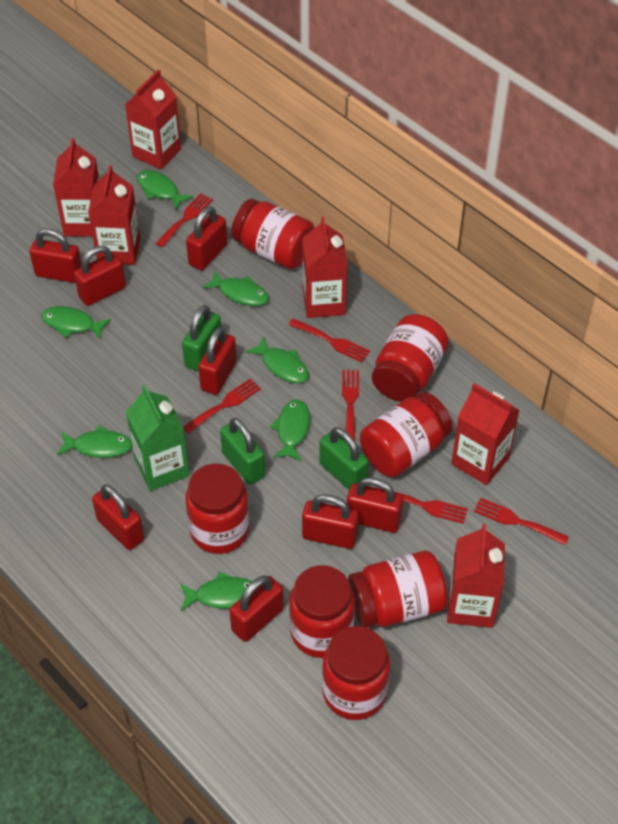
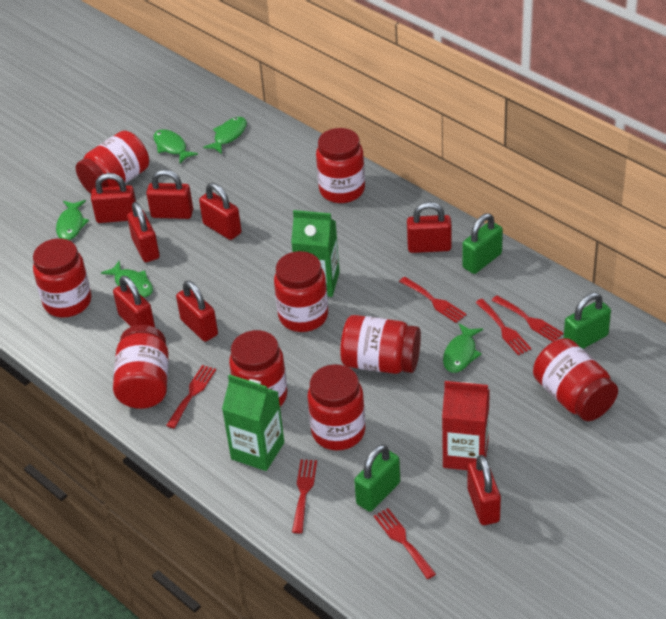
green carton: 1 -> 2
green fish: 7 -> 5
red carton: 6 -> 1
red jar: 7 -> 9

